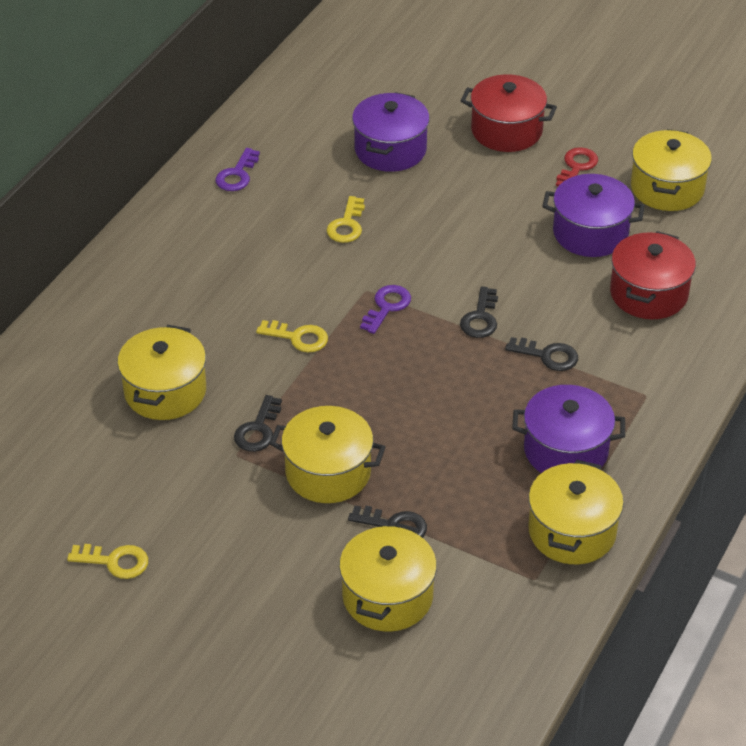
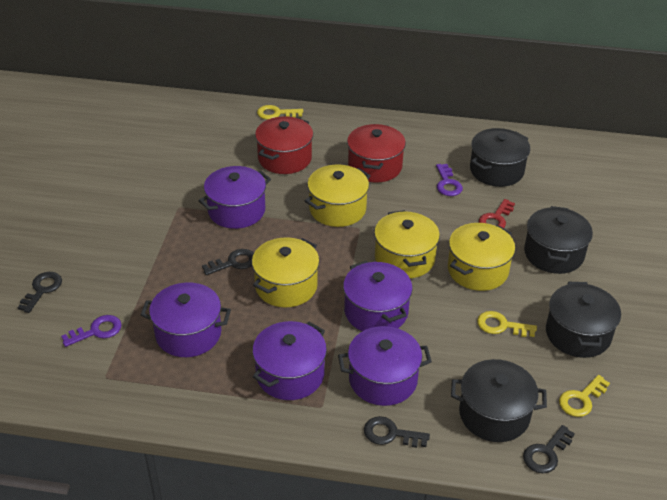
black pot: 0 -> 4
purple pot: 3 -> 5
yellow pot: 5 -> 4

